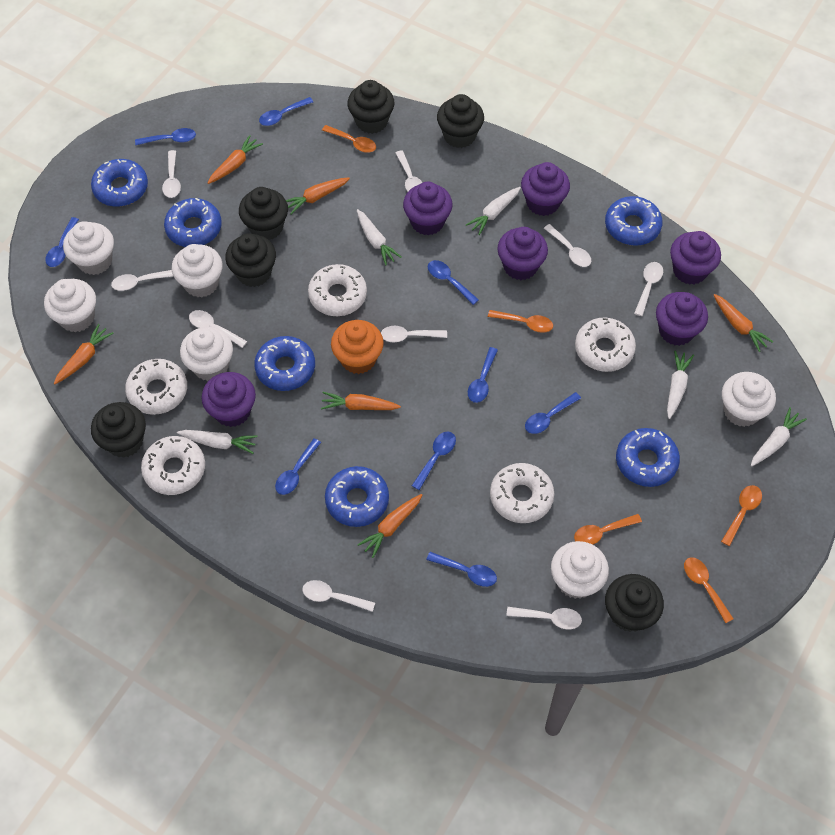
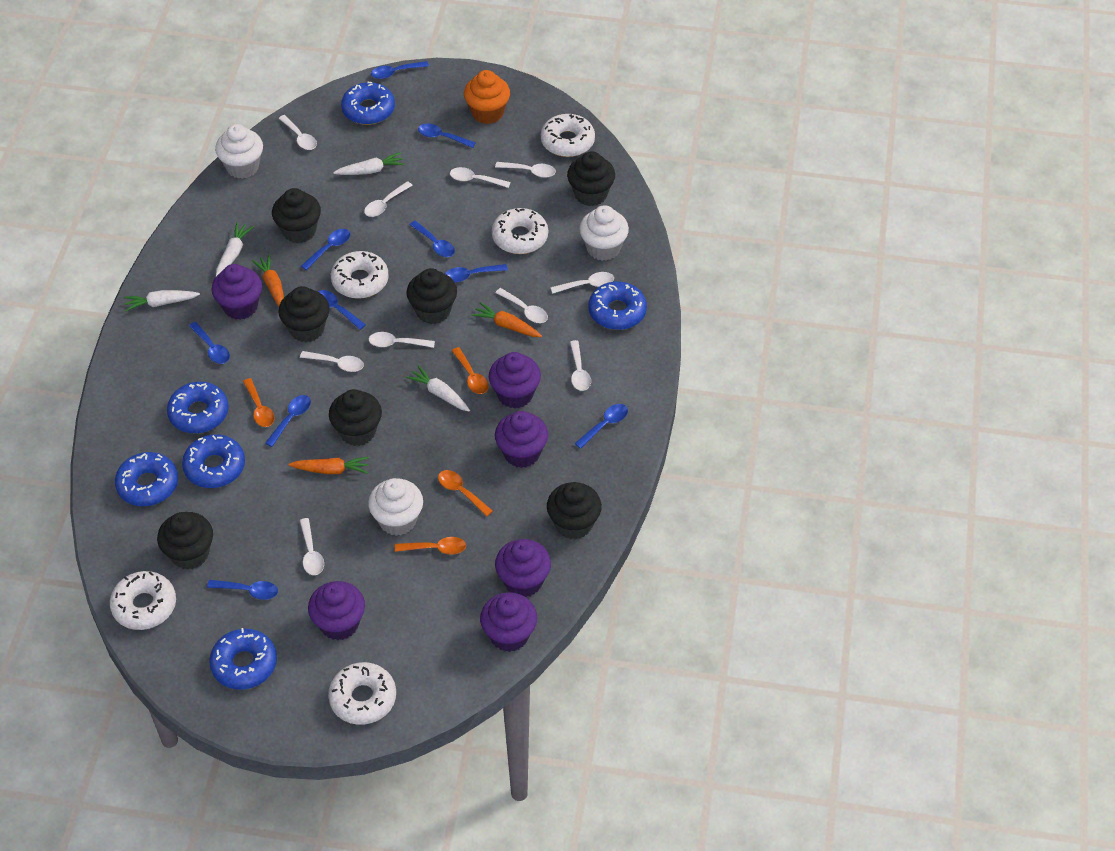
black cupcake: 6 -> 7
blue spoon: 9 -> 10
orange carrot: 6 -> 3
orange spoon: 5 -> 4
white carrot: 5 -> 4
white cupcake: 6 -> 3
white spoon: 9 -> 10

